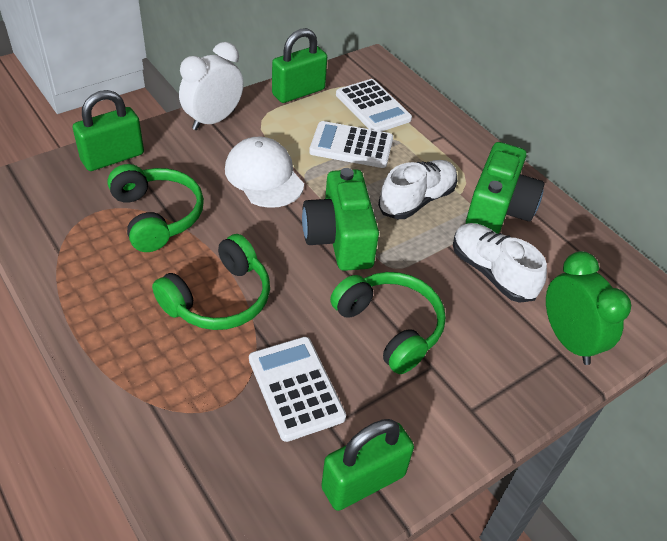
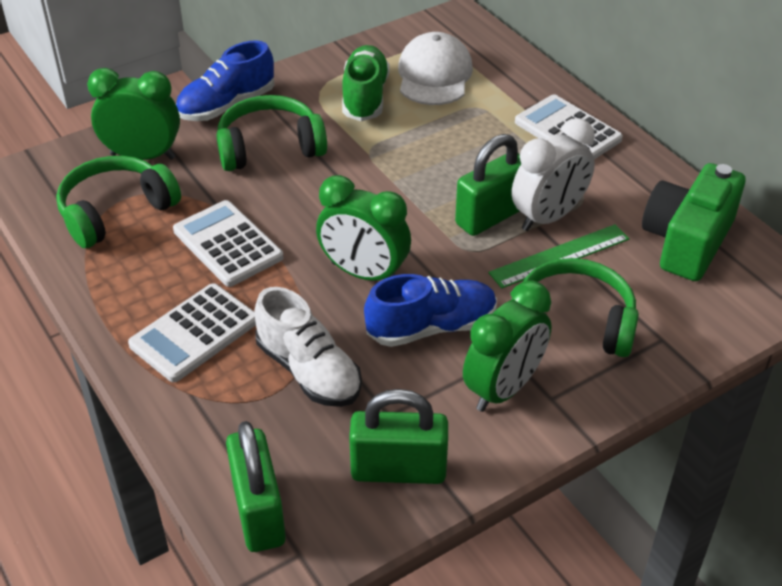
blue shoe: 0 -> 2
green camera: 2 -> 1
green clock: 1 -> 3
green ruler: 0 -> 1
green shoe: 0 -> 1
white shoe: 2 -> 1

